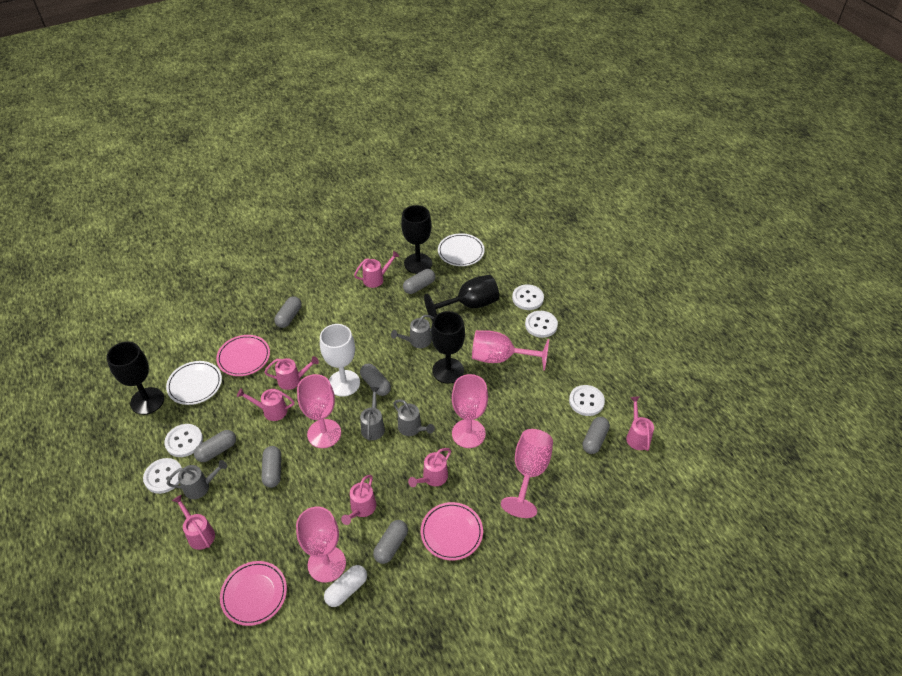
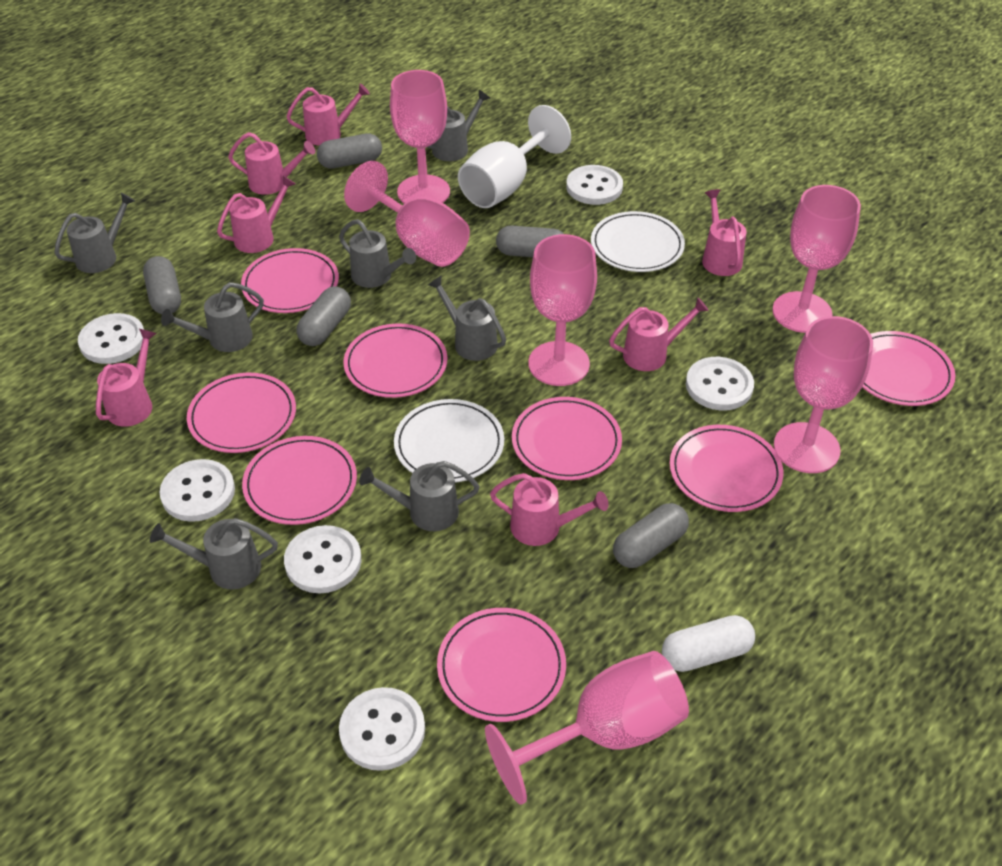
black goblet: 4 -> 0
grey capsule: 7 -> 5
grey watering can: 4 -> 7
pink goblet: 5 -> 6
pink plate: 3 -> 8
white button: 5 -> 6

